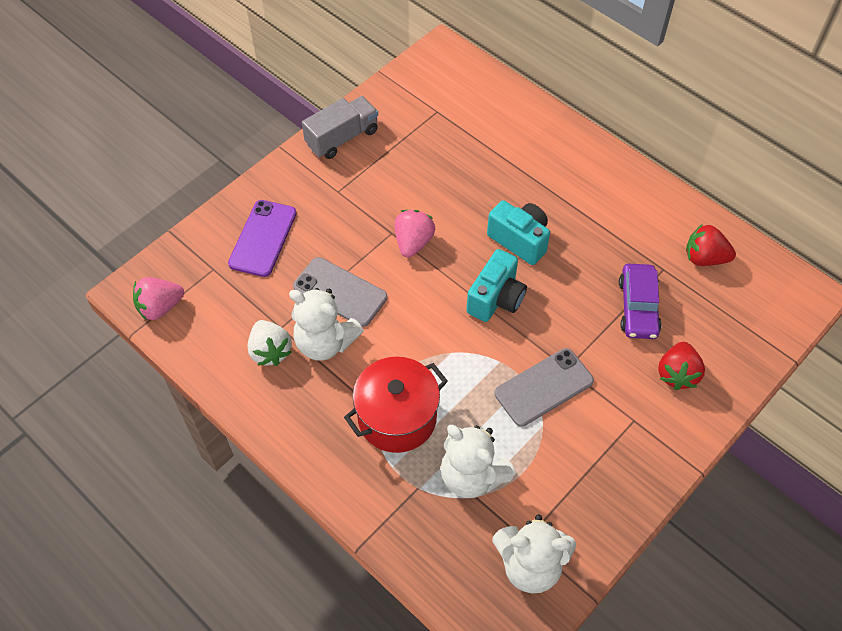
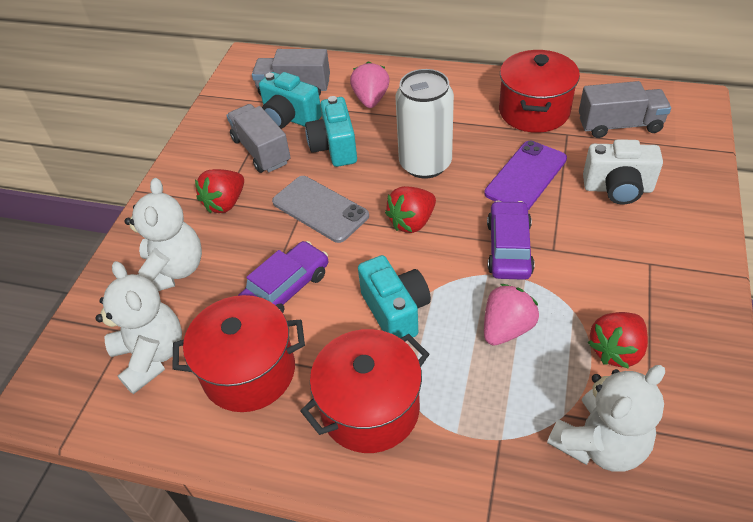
grey phone: 2 -> 1
grey truck: 1 -> 3
purple car: 1 -> 2
red pot: 1 -> 3
red strawberry: 2 -> 3
turquoise camera: 2 -> 3
white camera: 0 -> 1
white can: 0 -> 1
white strawberry: 1 -> 0

